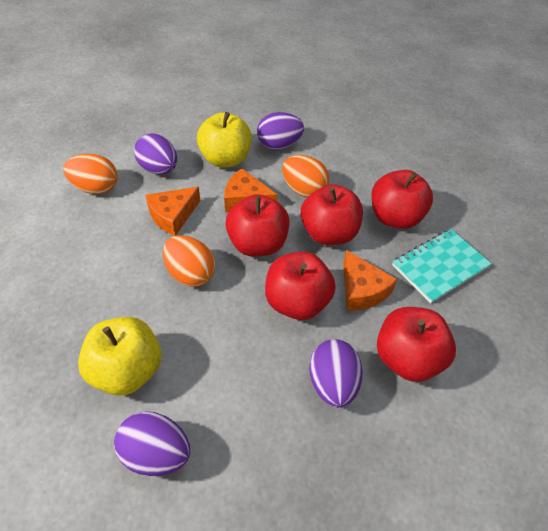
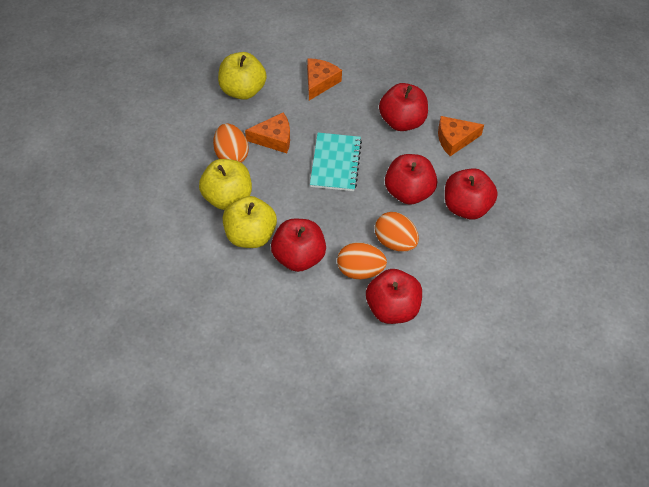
purple egg: 4 -> 0
yellow apple: 2 -> 3

